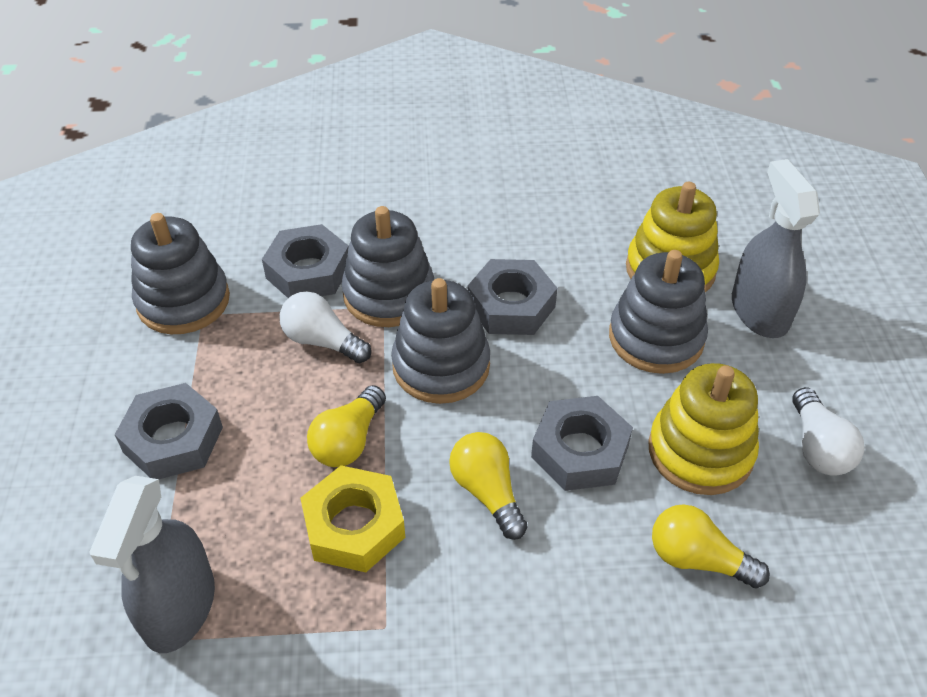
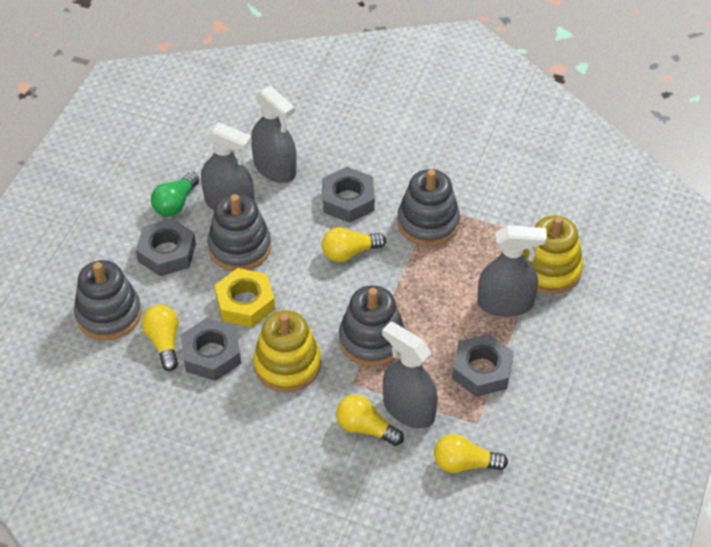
green light bulb: 0 -> 1
grey spray bottle: 2 -> 4
white light bulb: 2 -> 0
yellow light bulb: 3 -> 4

